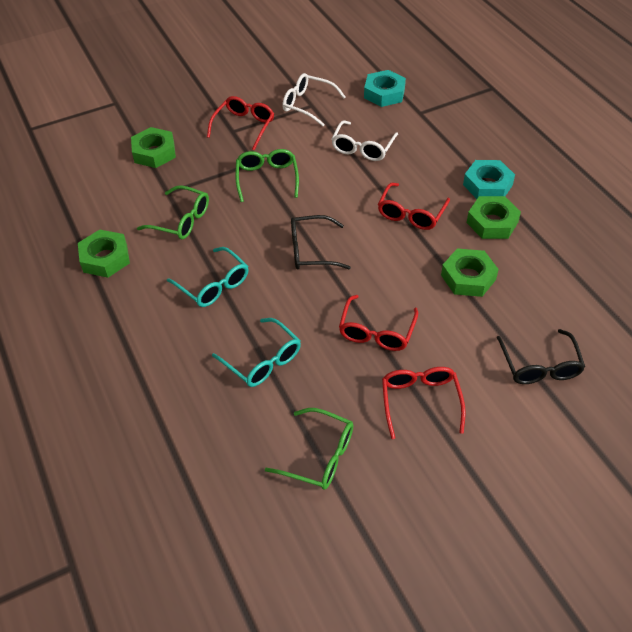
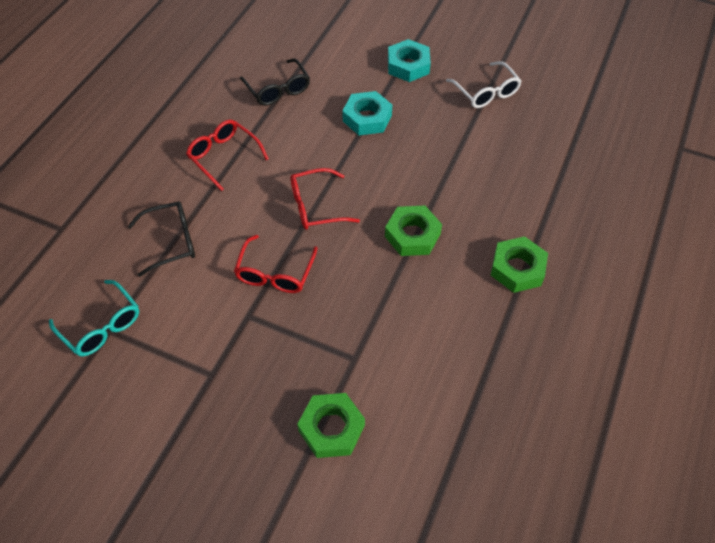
green glasses: 3 -> 0
green nut: 4 -> 3
red glasses: 4 -> 3
turquoise glasses: 2 -> 1
white glasses: 2 -> 1

